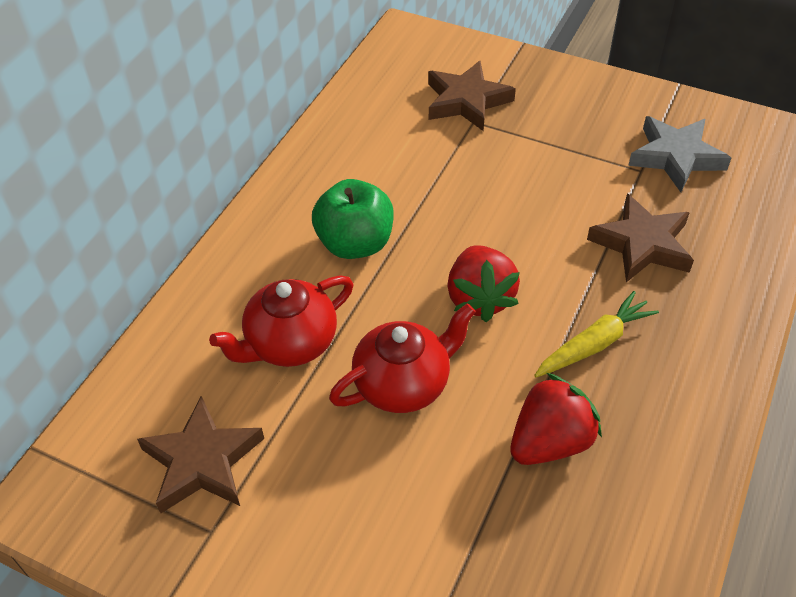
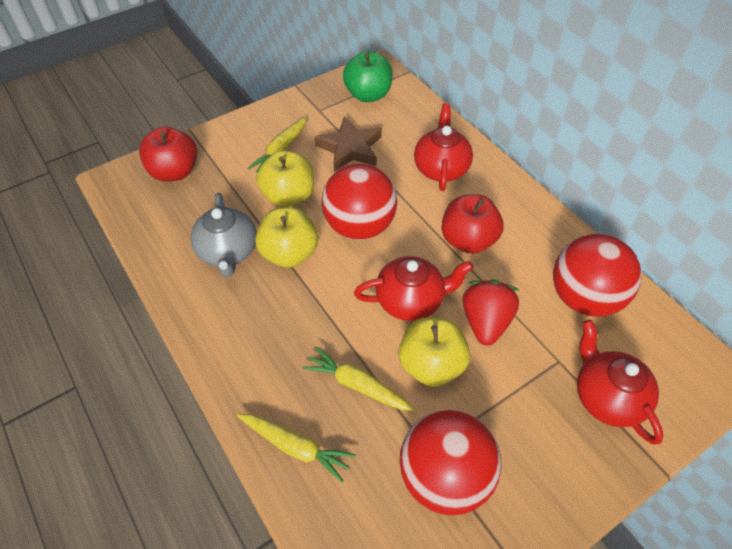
brown star: 3 -> 1
grey star: 1 -> 0
grey teapot: 0 -> 1
red apple: 0 -> 2
red ball: 0 -> 3
red strawberry: 2 -> 1
red teapot: 2 -> 3
yellow apple: 0 -> 3
yellow carrot: 1 -> 3

